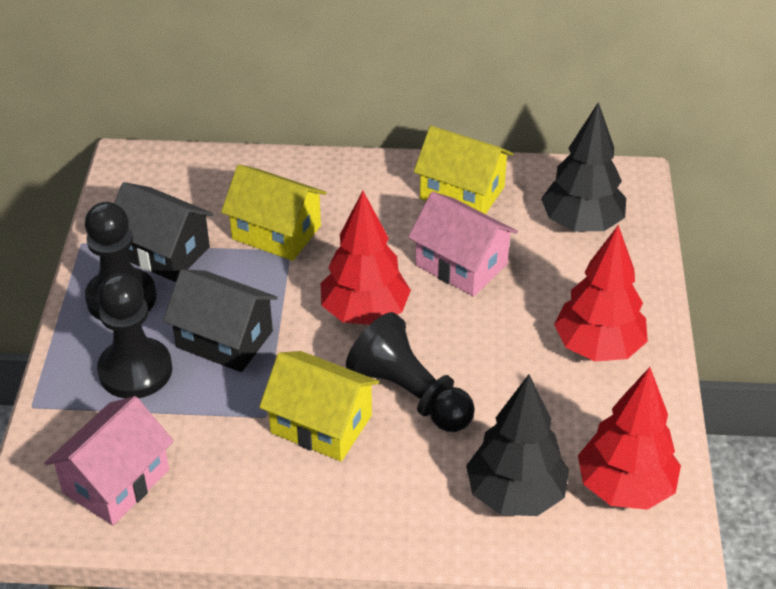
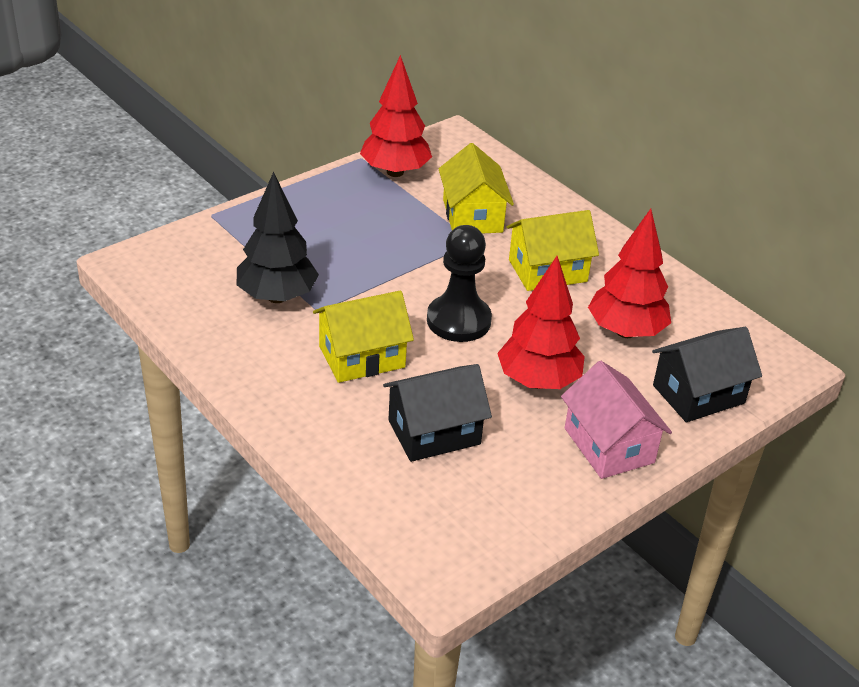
black pawn: 3 -> 1
black tree: 2 -> 1
pink house: 2 -> 1

